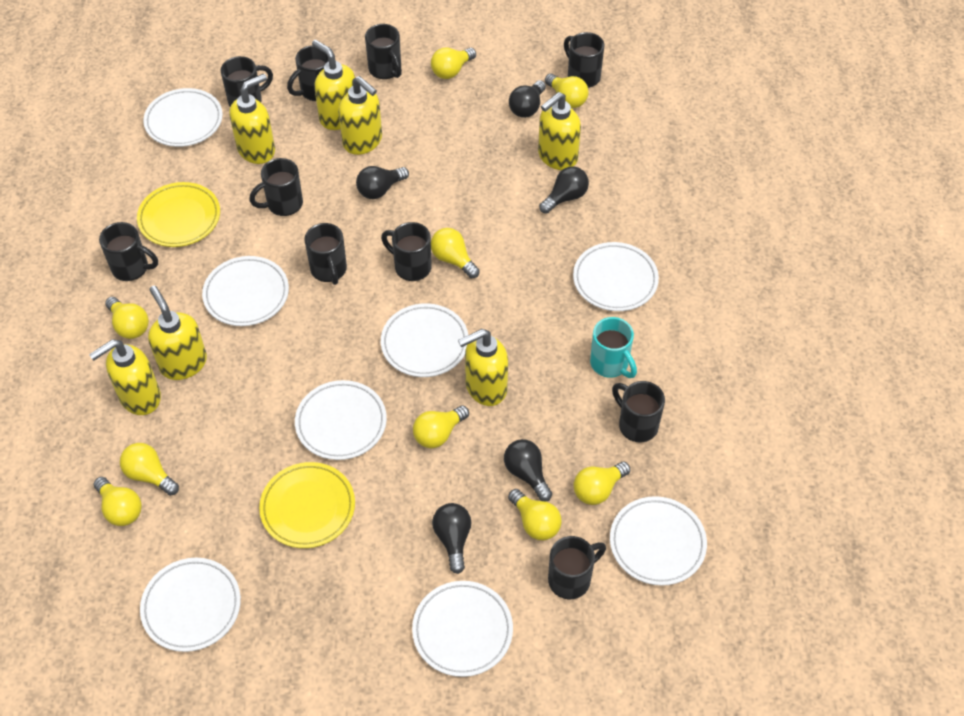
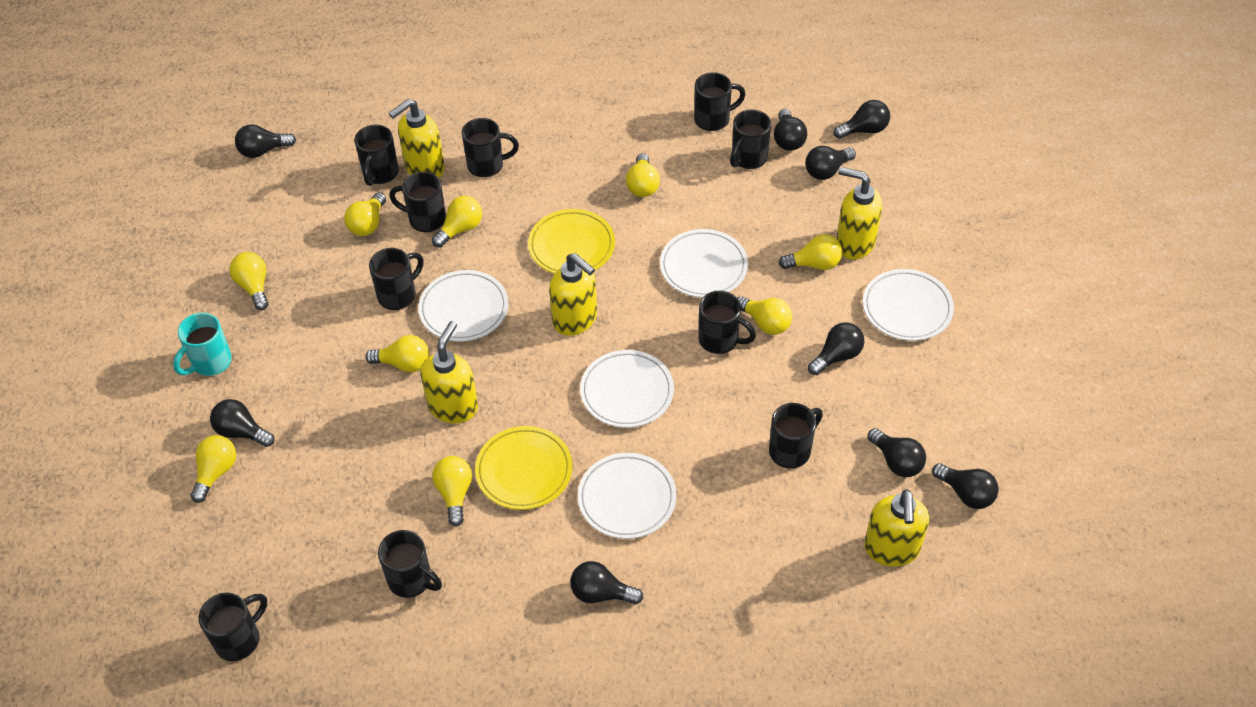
black light bulb: 5 -> 9
white plate: 8 -> 5
yellow soap dispenser: 7 -> 5

